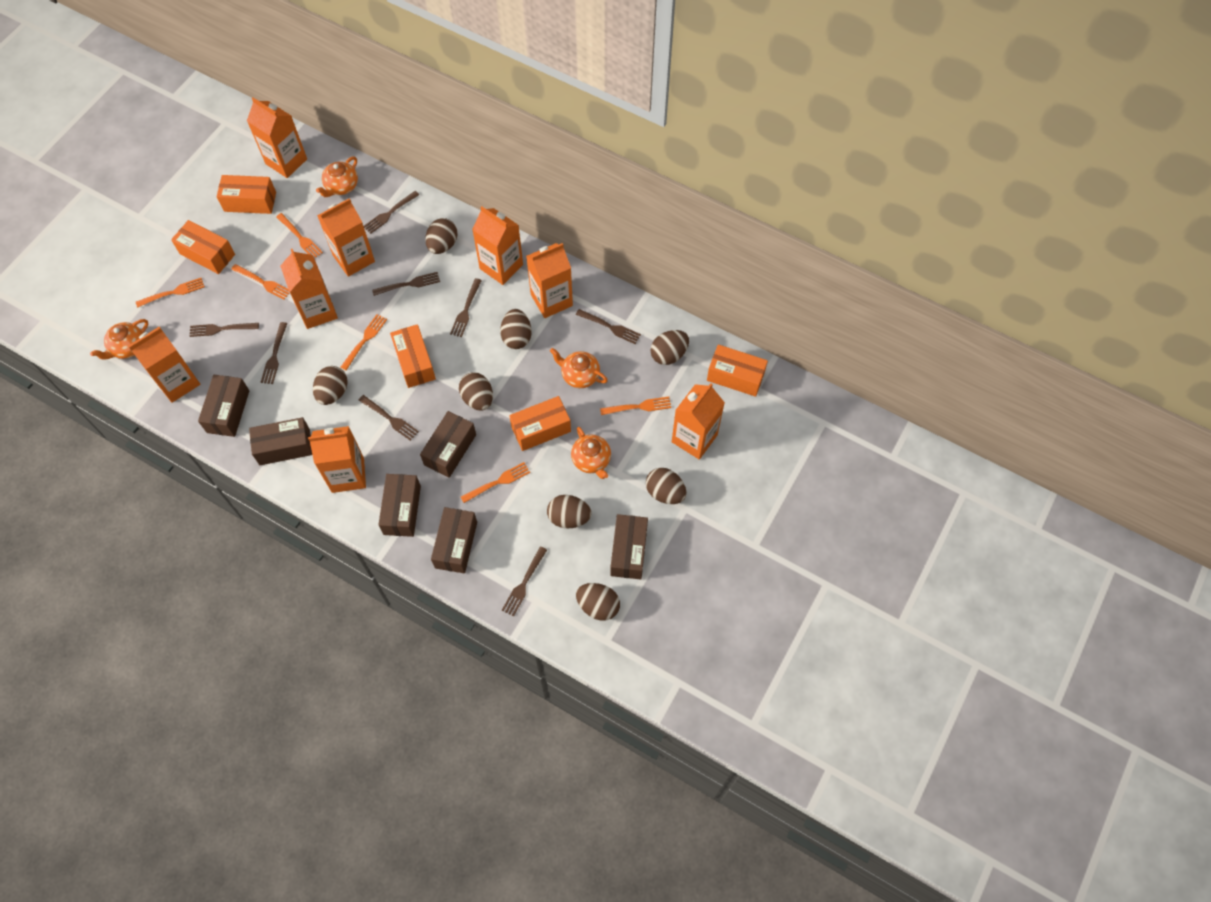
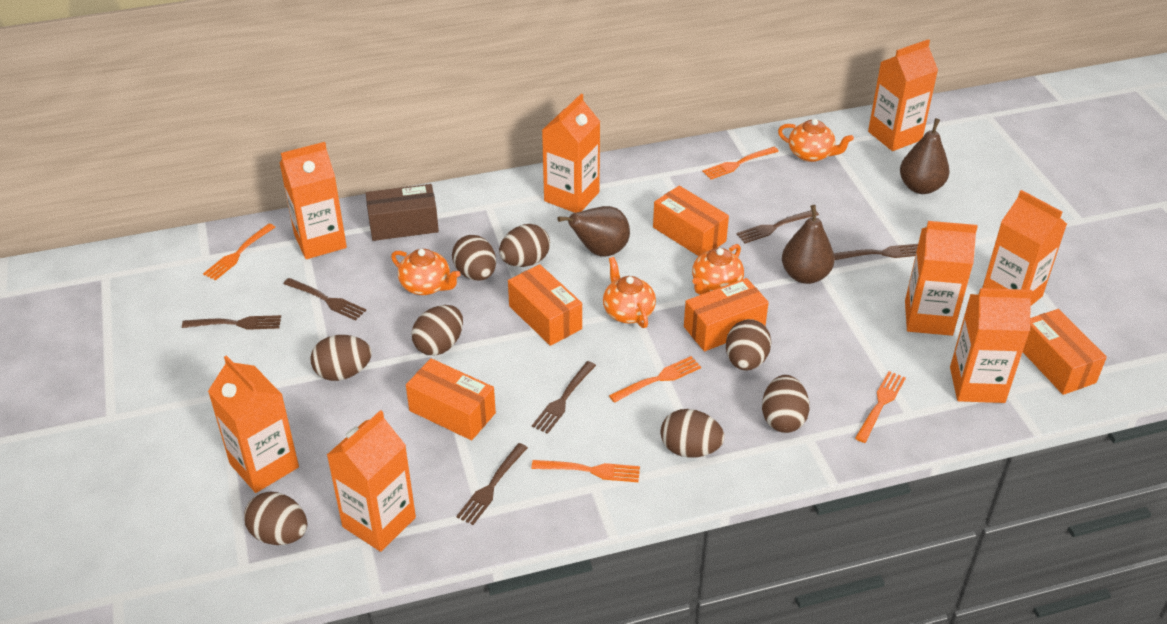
brown box: 6 -> 1
brown fork: 8 -> 6
brown pear: 0 -> 3
orange fork: 6 -> 5

